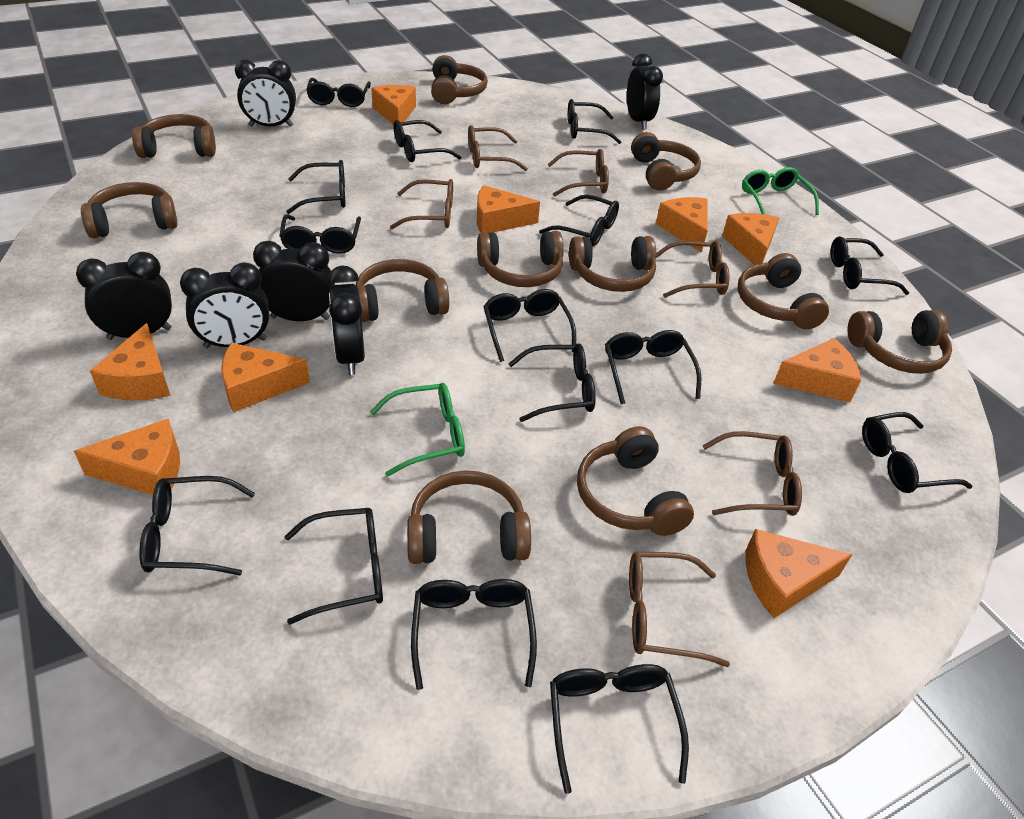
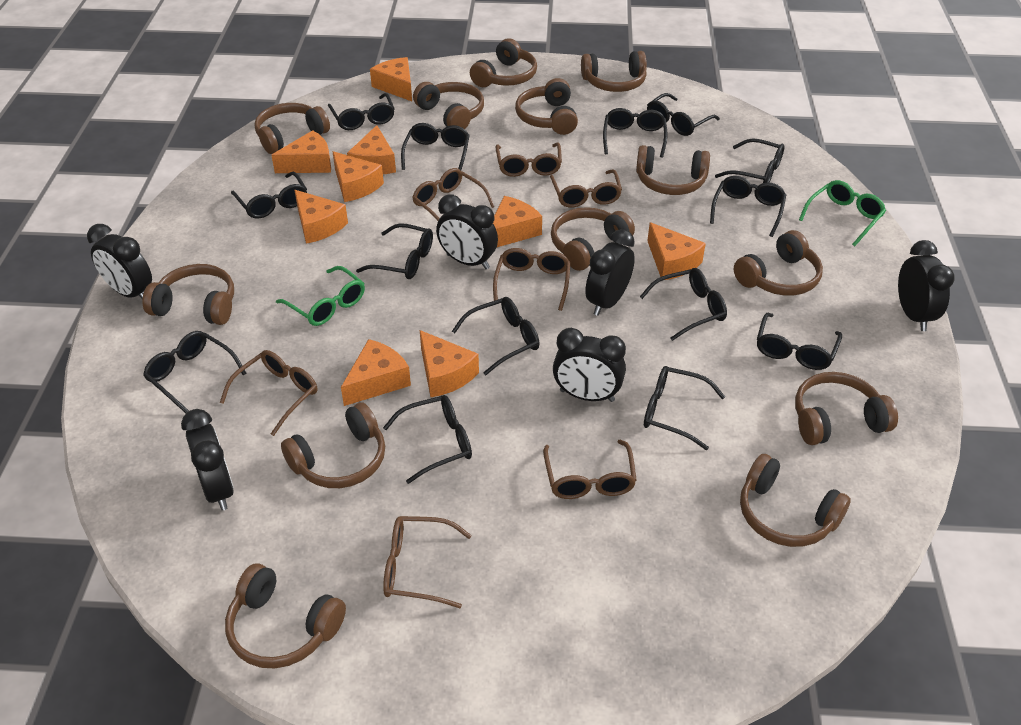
black glasses: 15 -> 14
brown glasses: 6 -> 7
brown headphones: 11 -> 13

